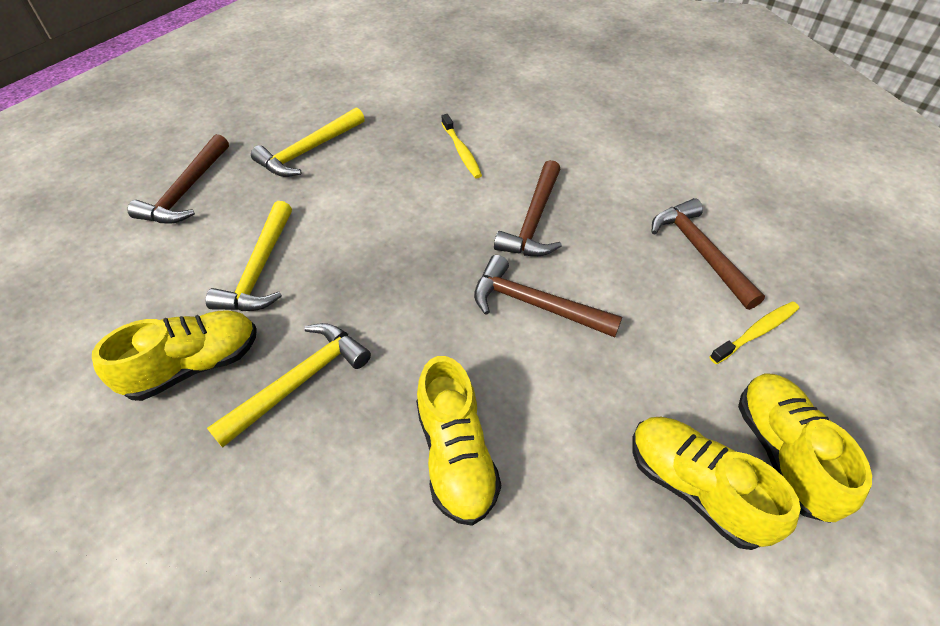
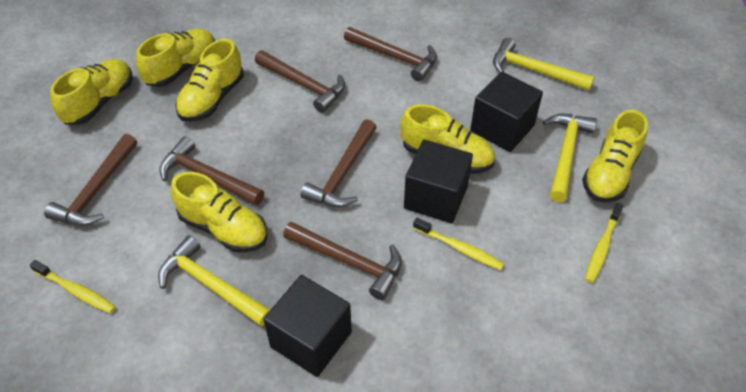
black cube: 0 -> 3
brown hammer: 4 -> 6
yellow shoe: 4 -> 6
yellow toothbrush: 2 -> 3

